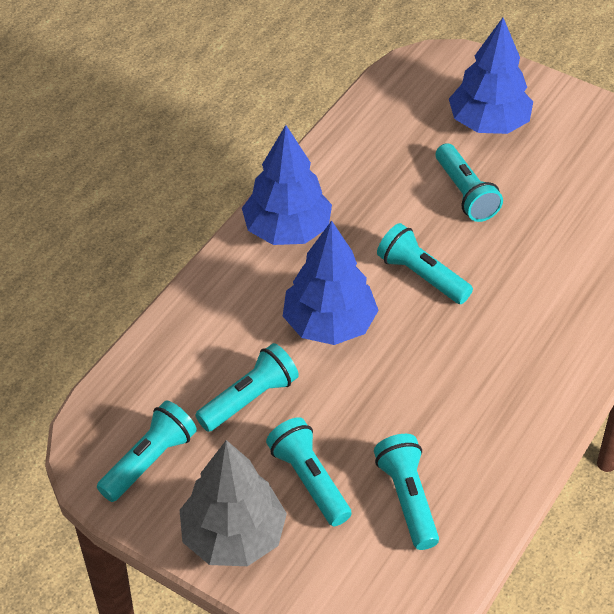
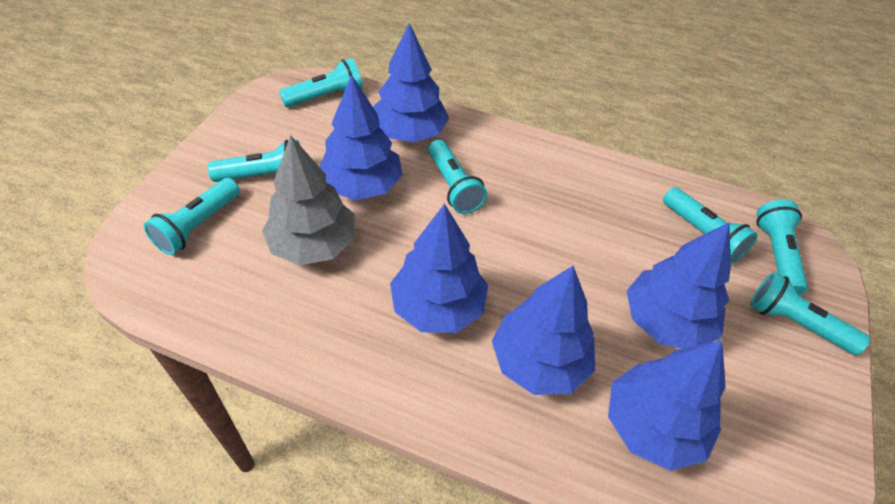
blue tree: 3 -> 6
turquoise flashlight: 6 -> 7

